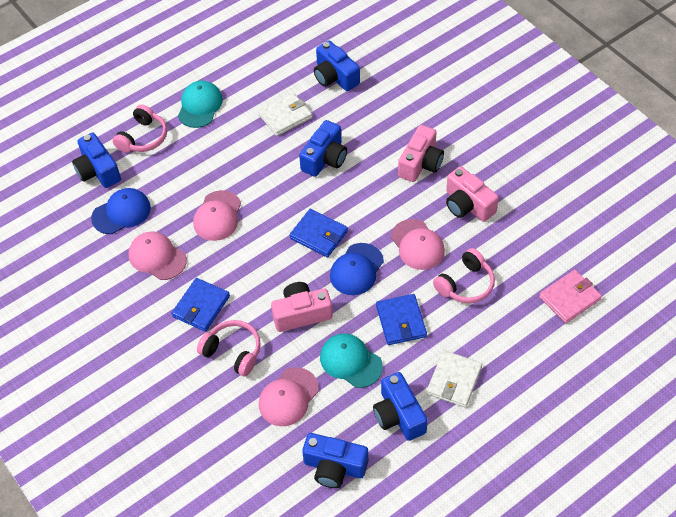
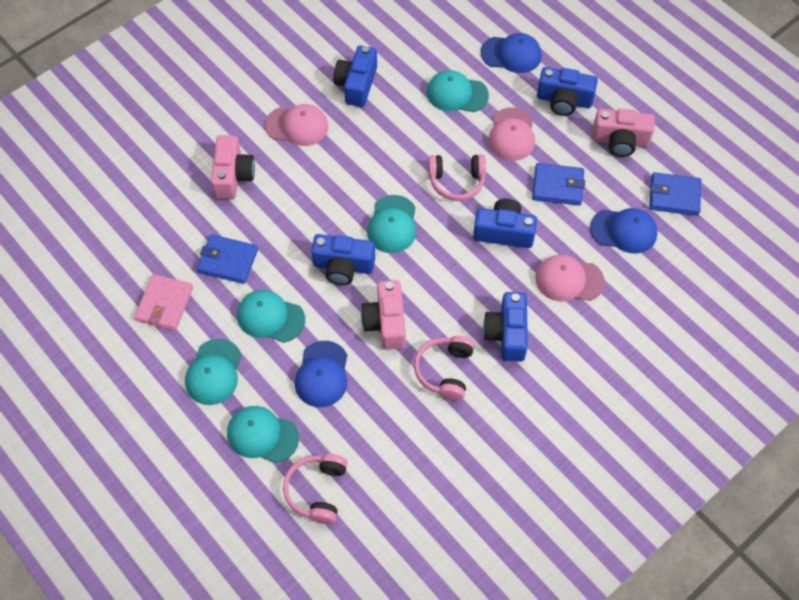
blue cap: 2 -> 3
pink cap: 4 -> 3
turquoise cap: 2 -> 5
white wallet: 2 -> 0

